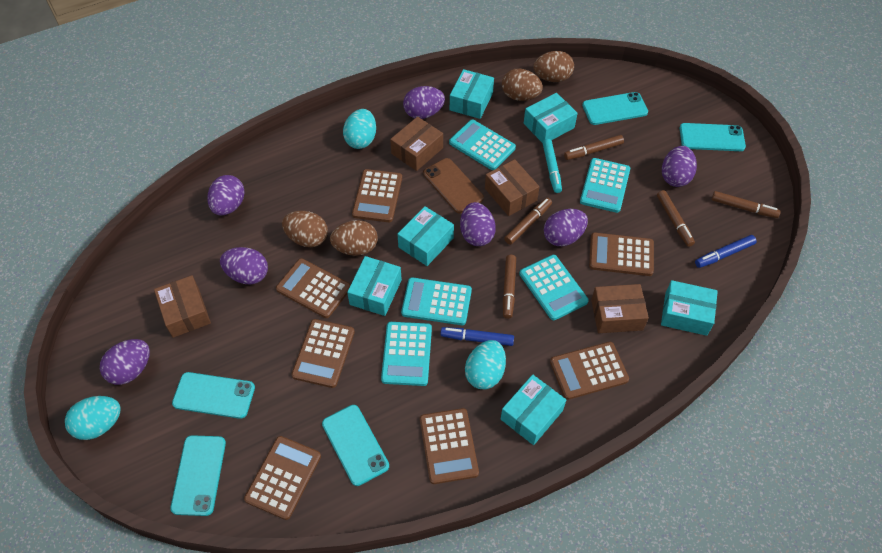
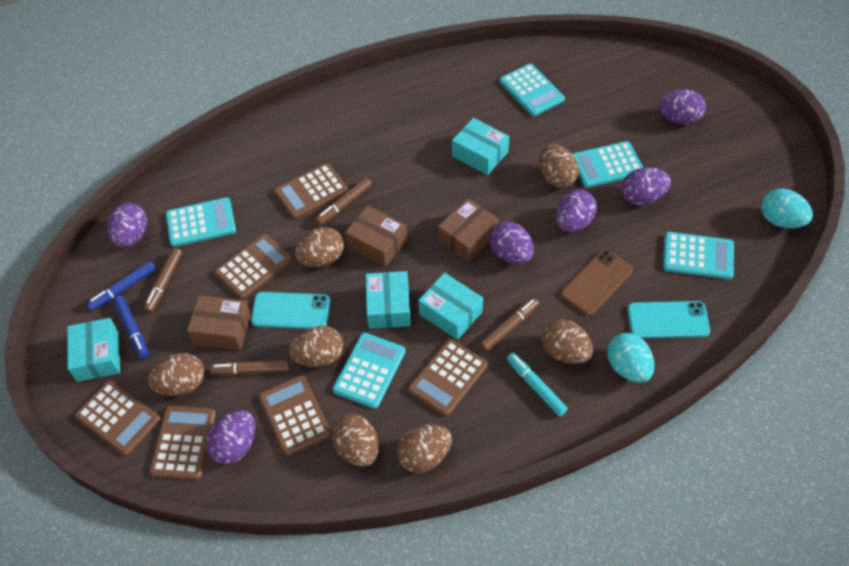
brown box: 4 -> 3
brown calculator: 7 -> 6
brown egg: 4 -> 7
brown marker: 5 -> 4
purple egg: 7 -> 6
turquoise box: 6 -> 4
turquoise egg: 3 -> 2
turquoise phone: 5 -> 2

